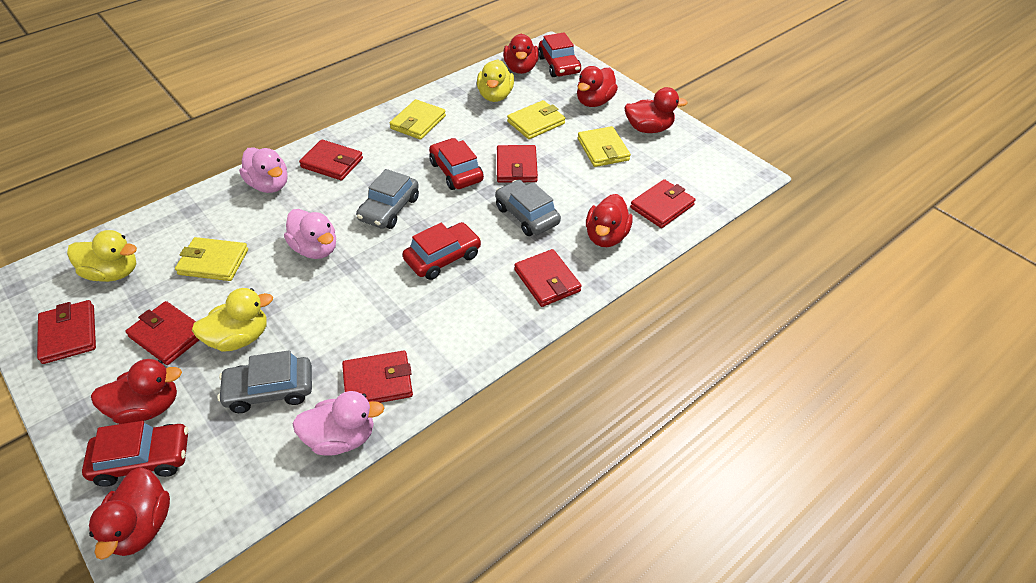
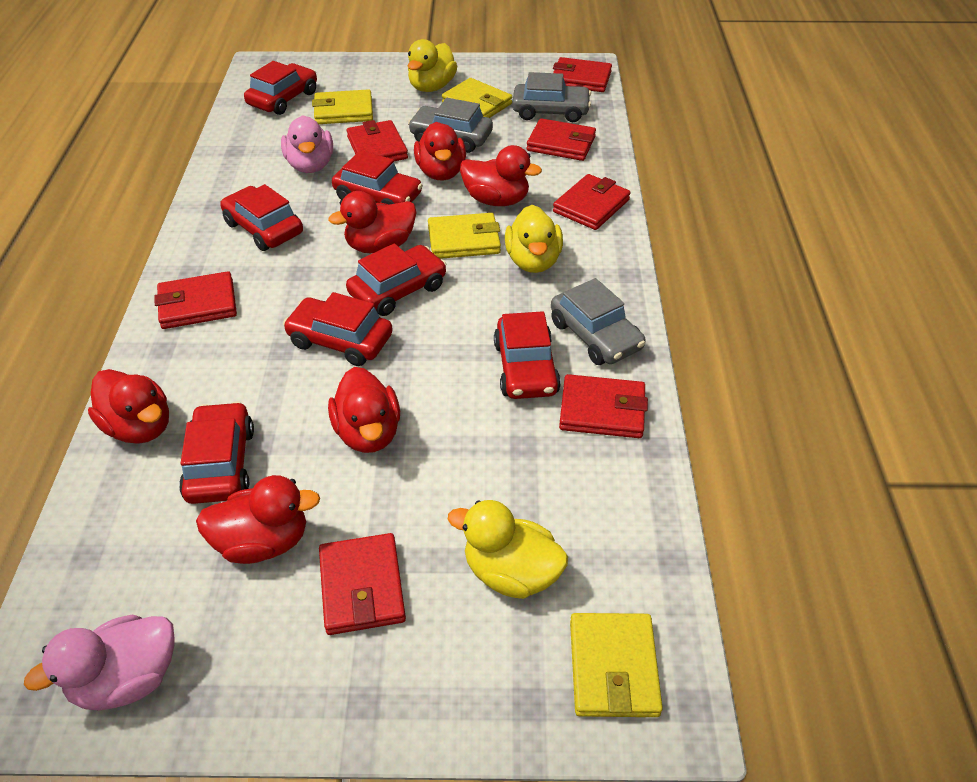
pink duck: 3 -> 2
red car: 4 -> 7

